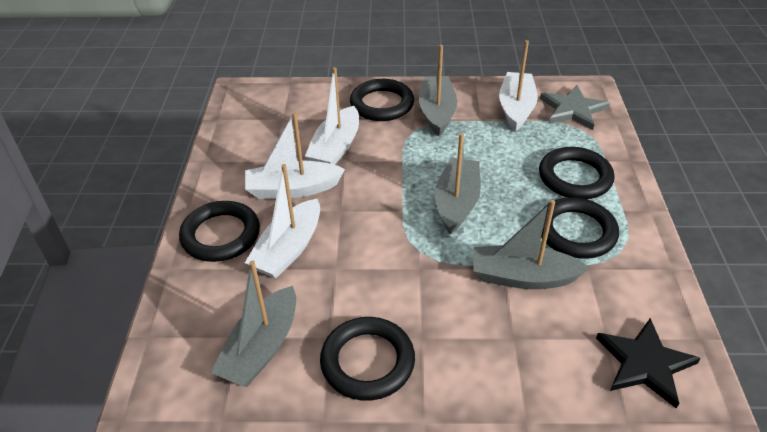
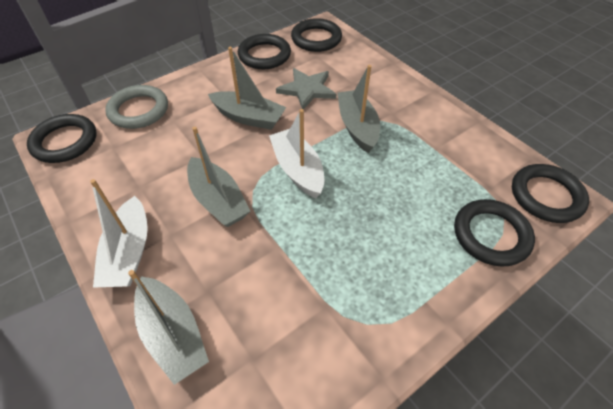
black star: 1 -> 0
grey ring: 0 -> 1
white boat: 4 -> 2

